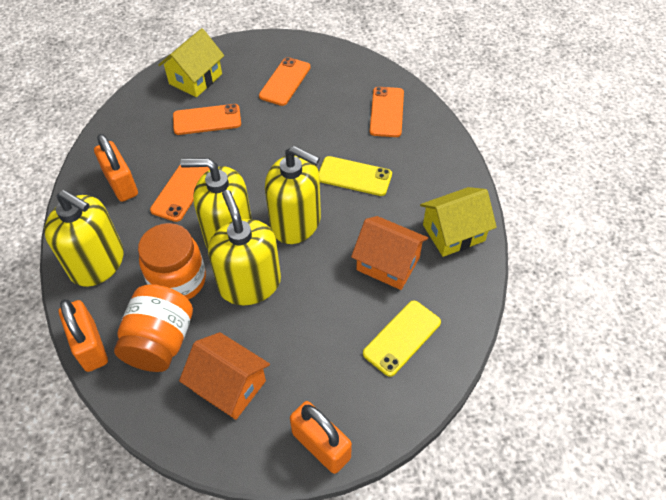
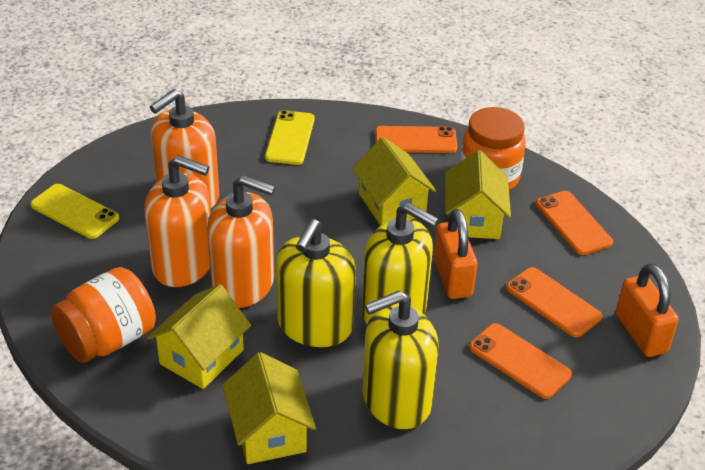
orange house: 2 -> 0
orange padlock: 3 -> 2
orange soap dispenser: 0 -> 3
yellow house: 2 -> 4
yellow soap dispenser: 4 -> 3

